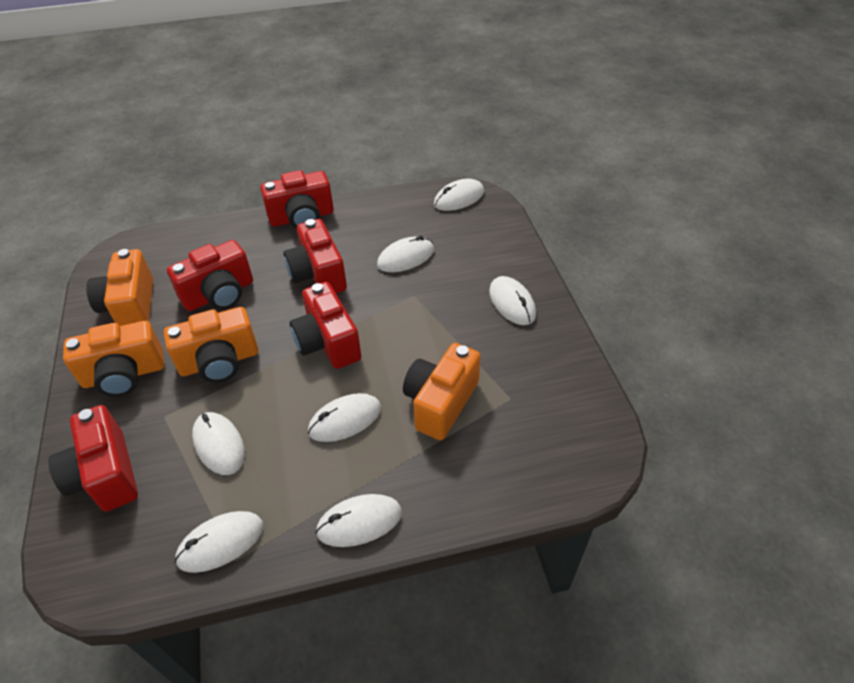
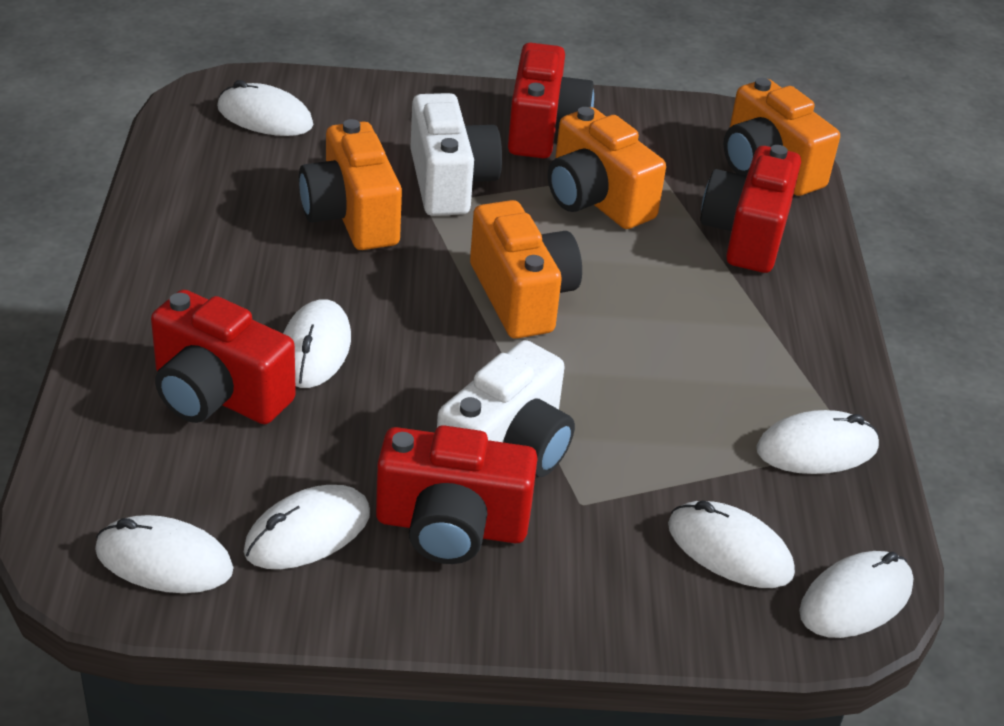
red camera: 5 -> 4
white camera: 0 -> 2

